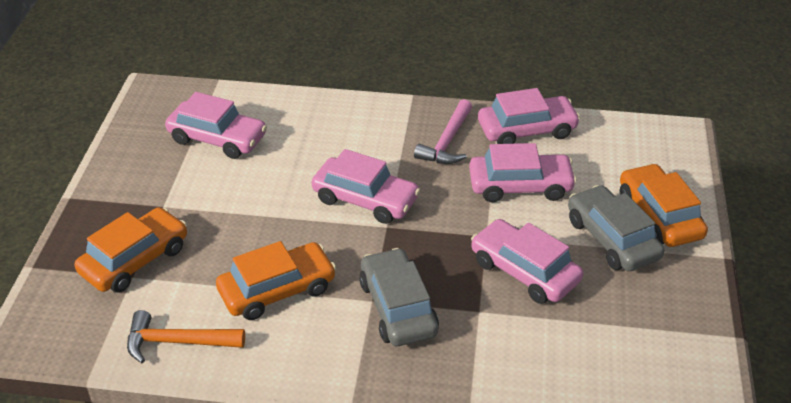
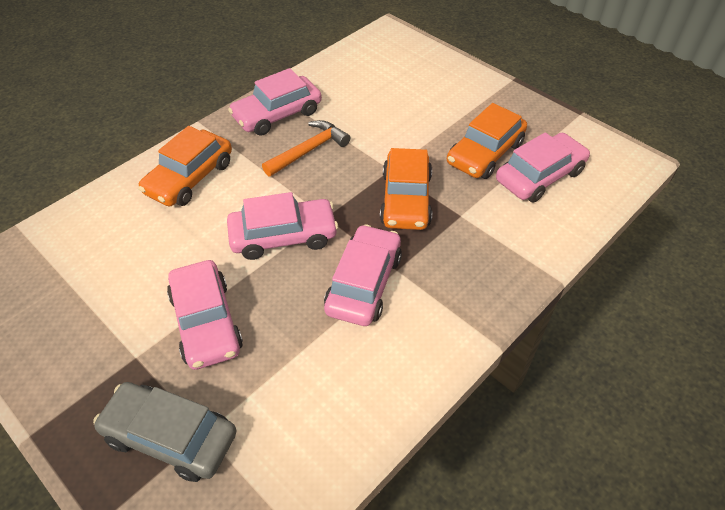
grey car: 2 -> 1
pink hammer: 1 -> 0

